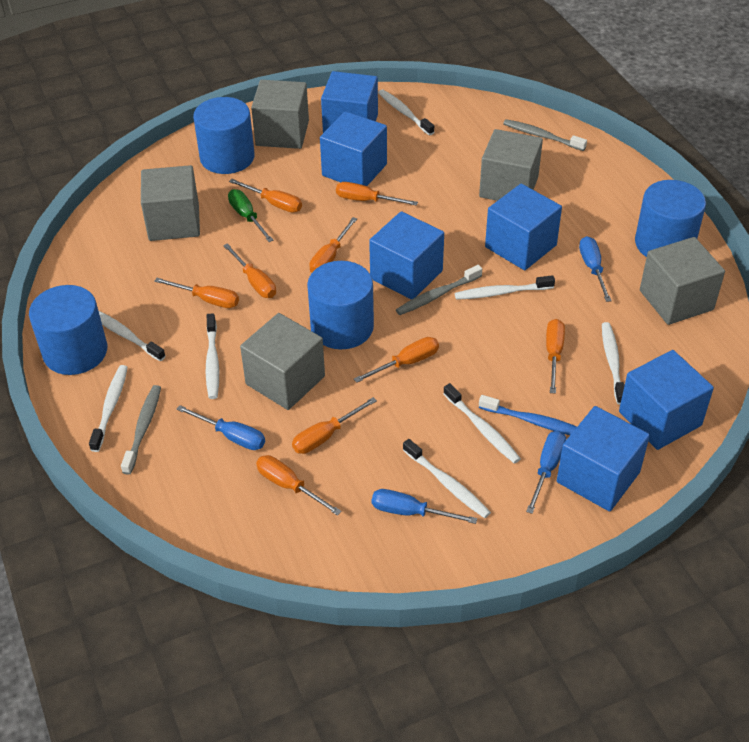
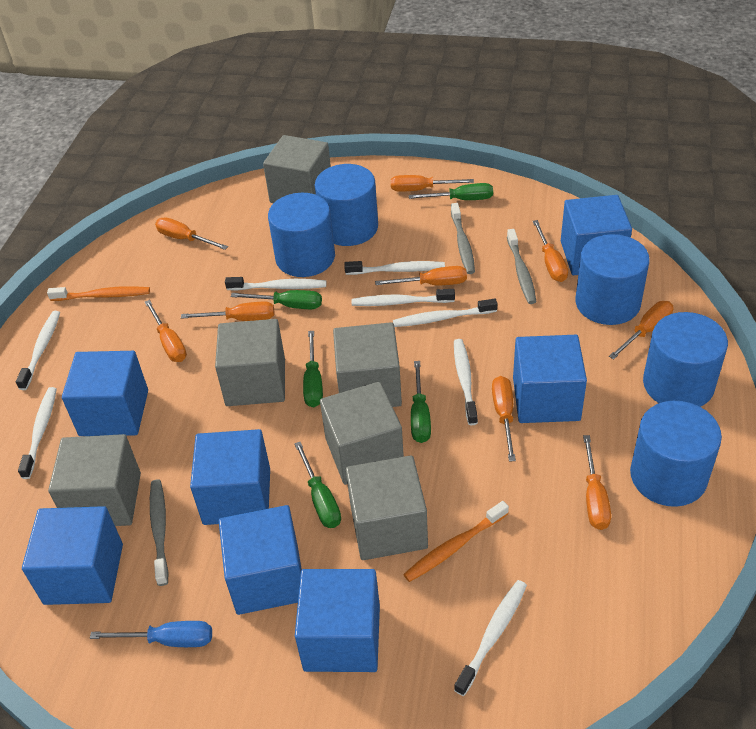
blue cube: 6 -> 7
blue cylinder: 4 -> 5
blue screwdriver: 4 -> 1
blue toothbrush: 1 -> 0
green screwdriver: 1 -> 5
grey cube: 5 -> 6
orange toothbrush: 0 -> 2

